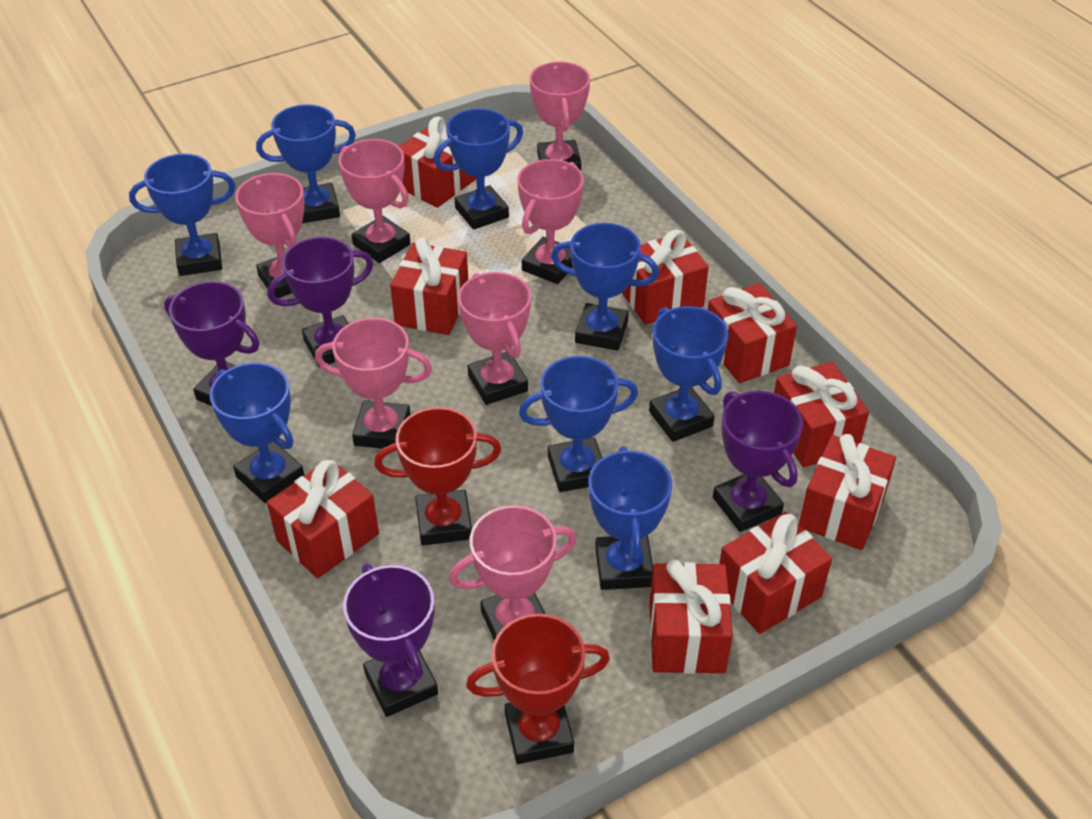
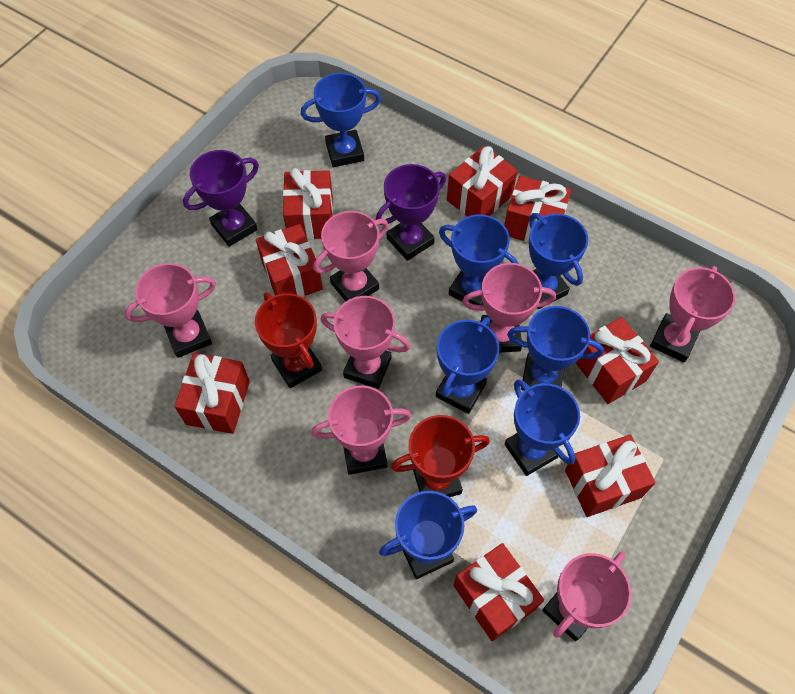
blue trophy: 8 -> 7
purple trophy: 4 -> 2
red gift: 9 -> 8

